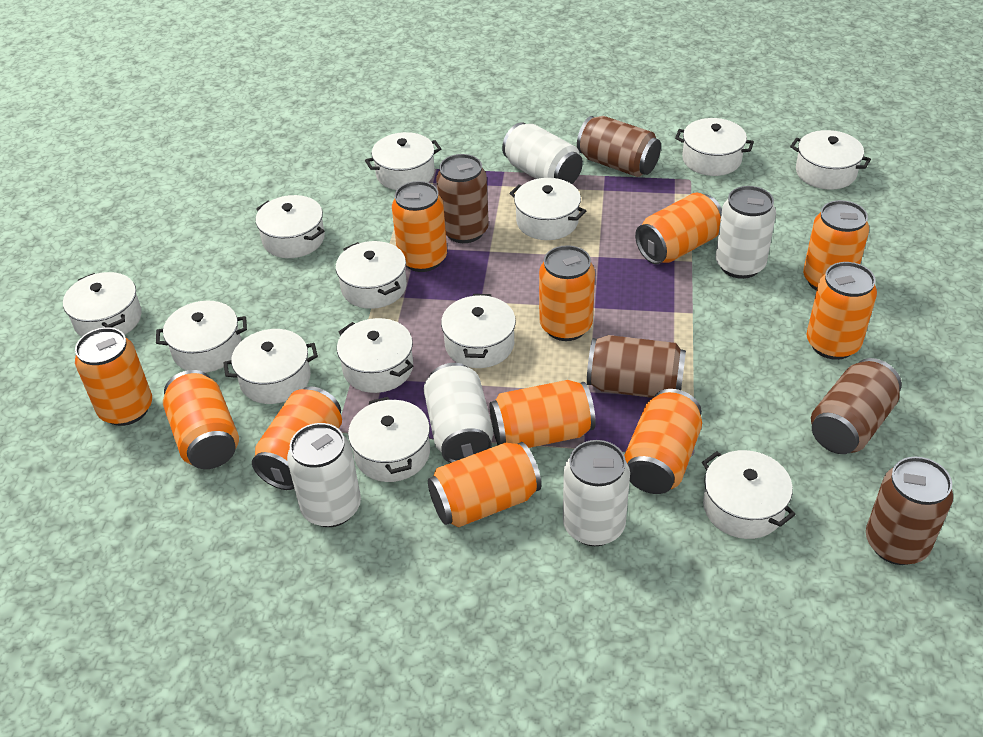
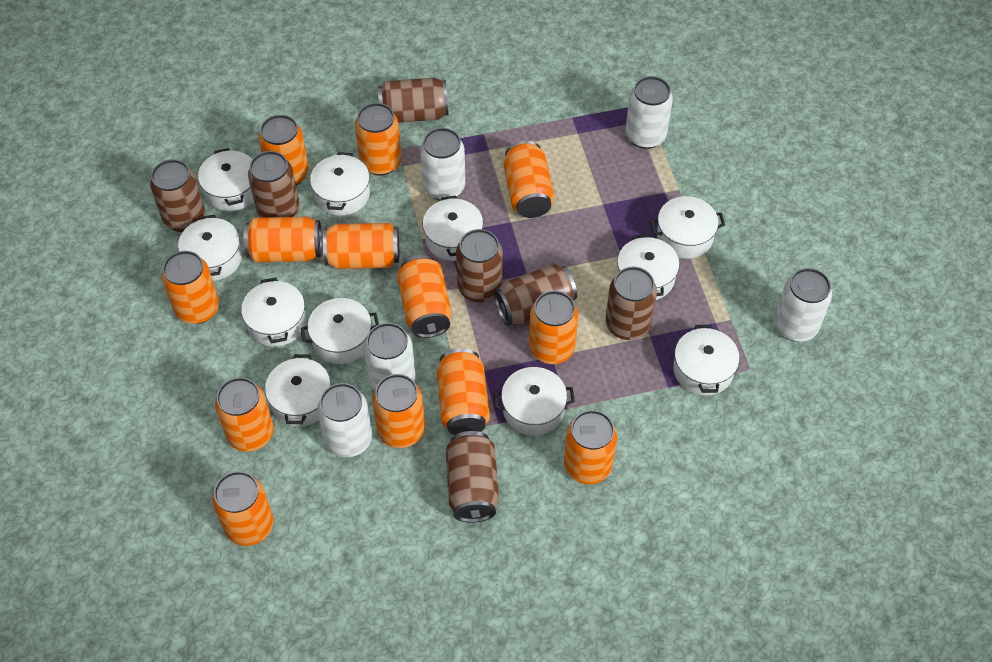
brown can: 5 -> 7
orange can: 11 -> 13
white pot: 13 -> 11

